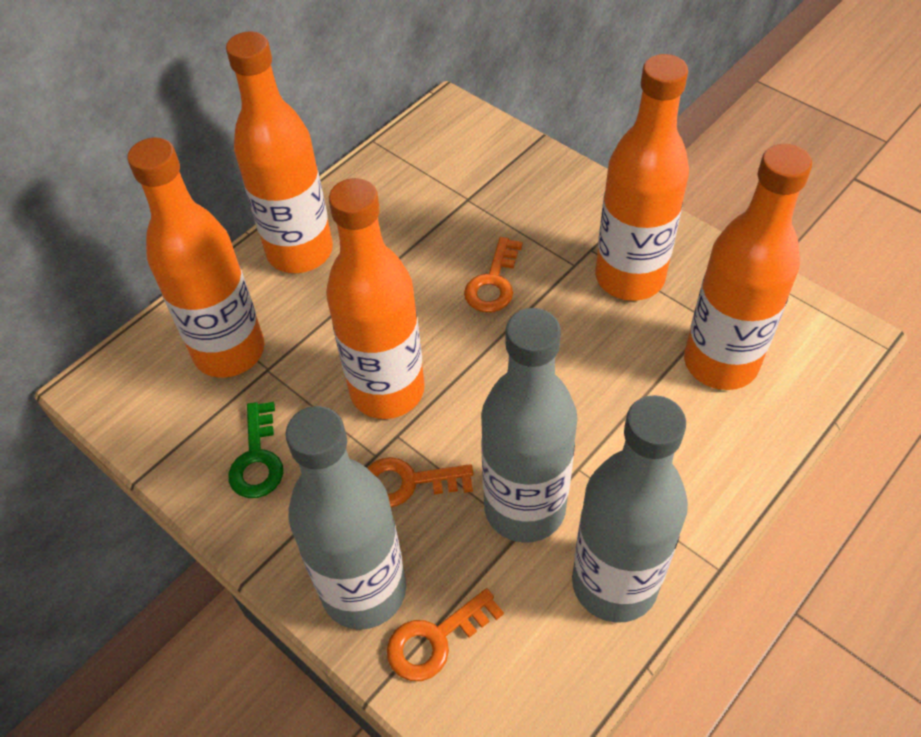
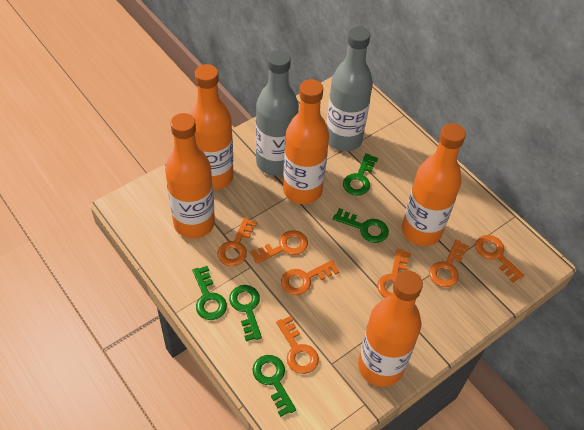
green key: 1 -> 5
grey bottle: 3 -> 2
orange key: 3 -> 7

